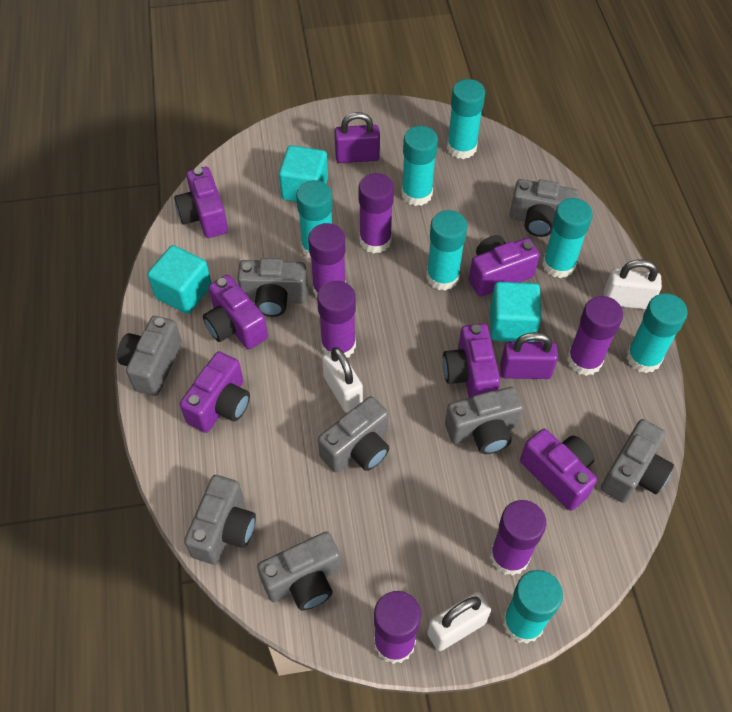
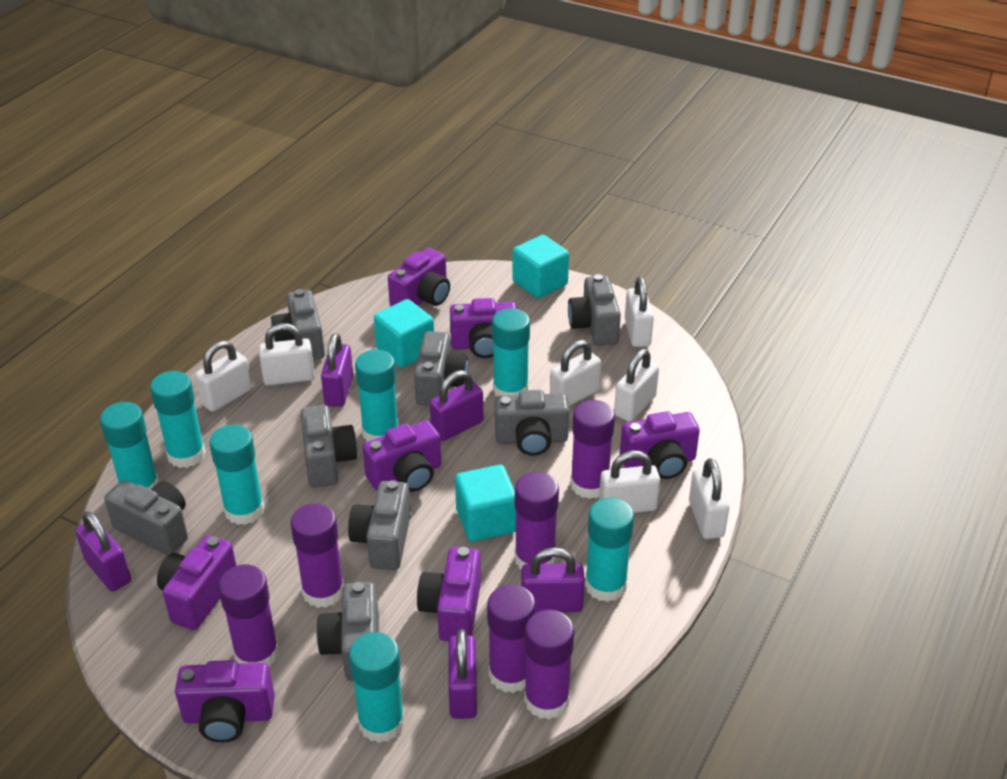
purple camera: 6 -> 7
purple padlock: 2 -> 5
white padlock: 3 -> 7

